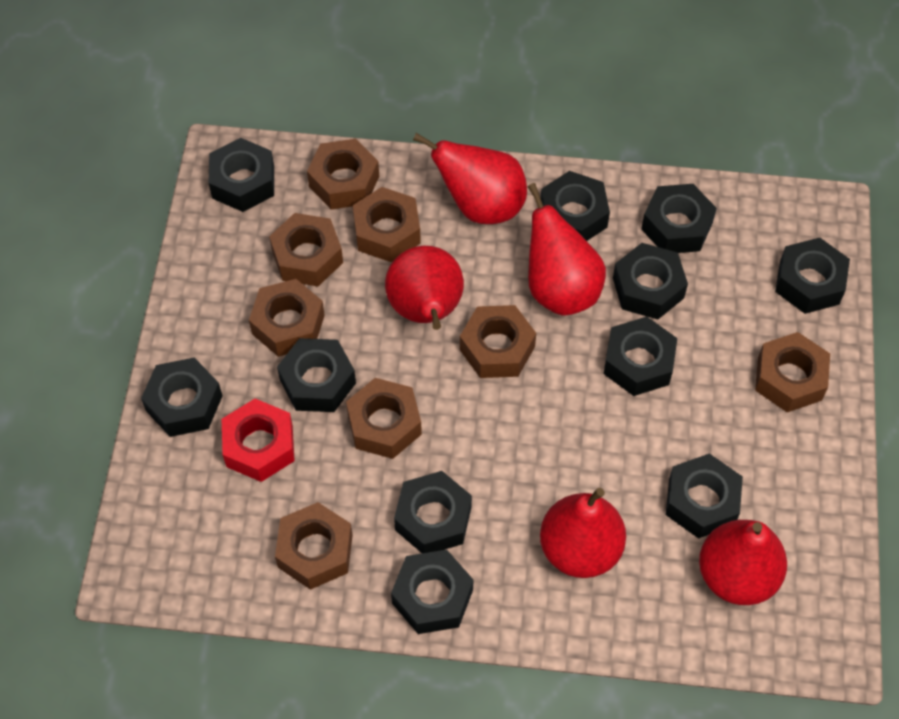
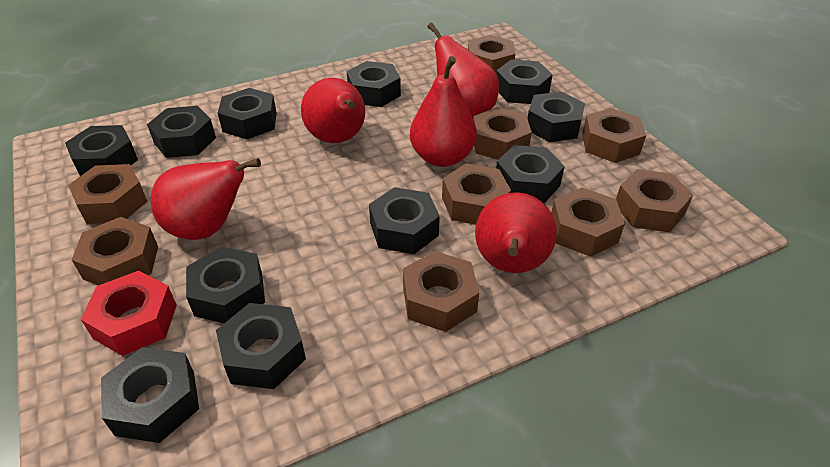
brown nut: 8 -> 9

